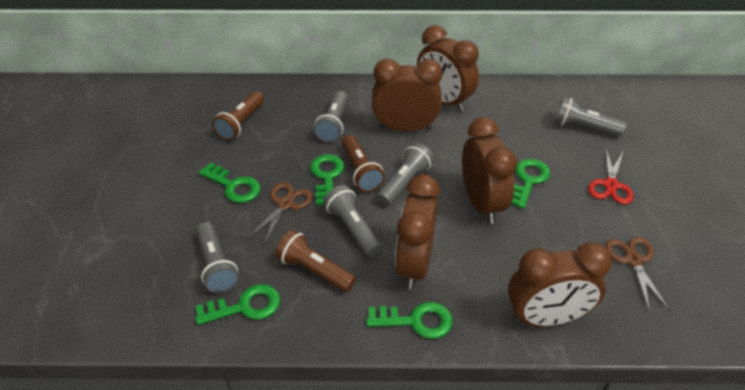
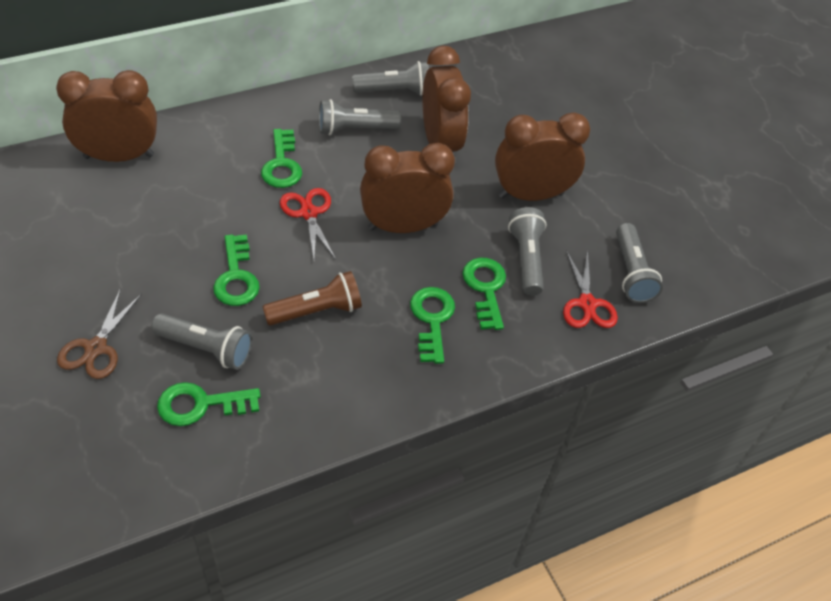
brown clock: 5 -> 4
brown flashlight: 3 -> 1
brown scissors: 2 -> 1
red scissors: 1 -> 2

